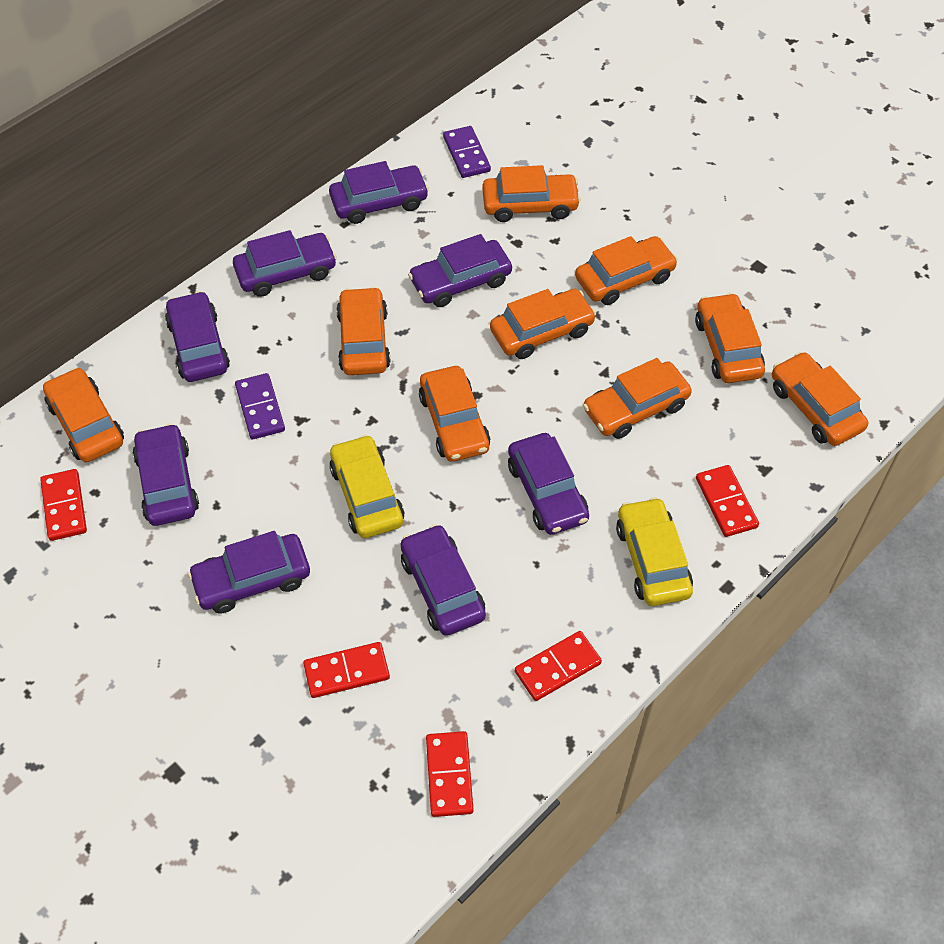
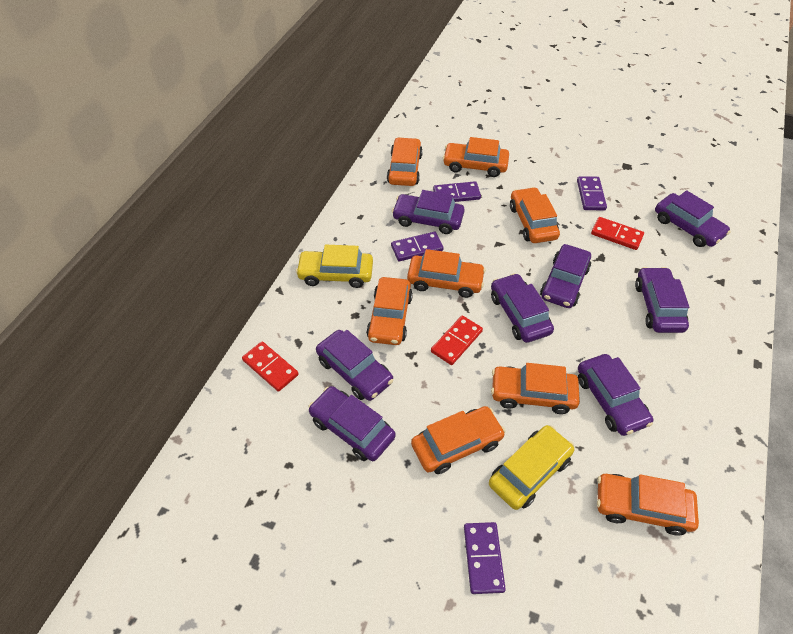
orange car: 9 -> 8
purple domino: 2 -> 4
red domino: 5 -> 3

